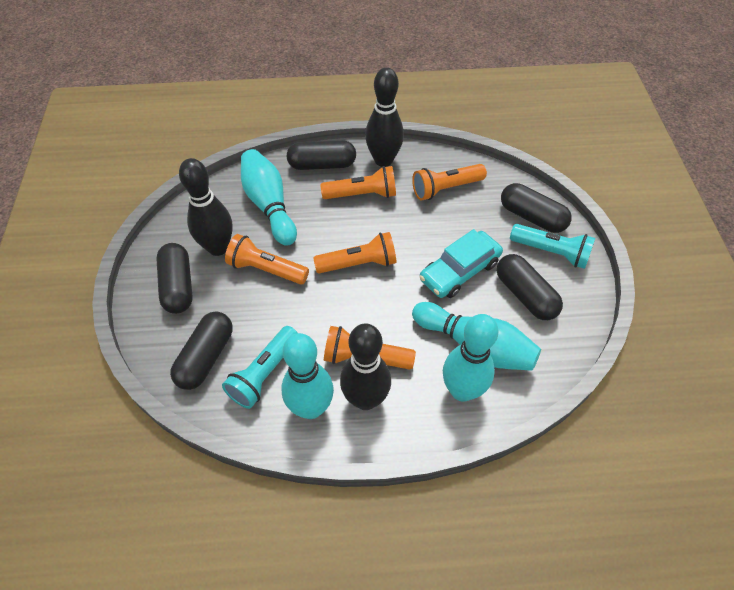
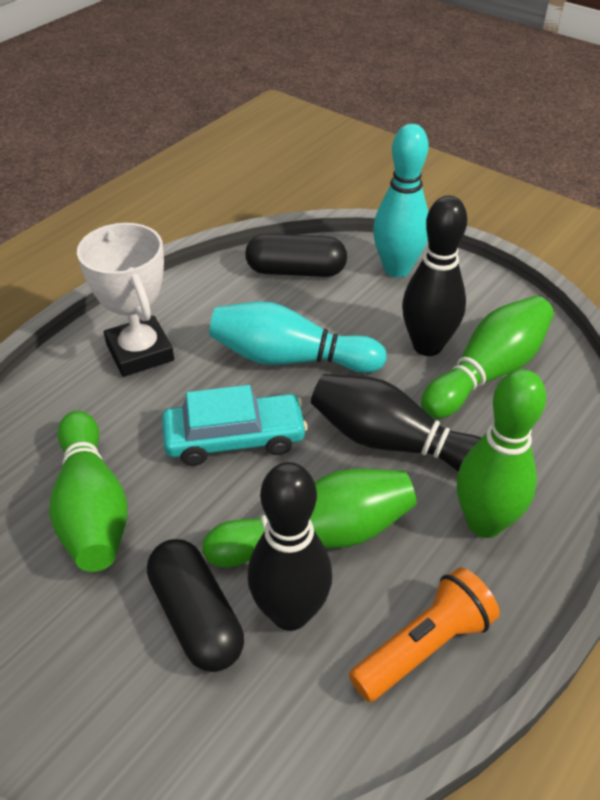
black capsule: 5 -> 2
green bowling pin: 0 -> 4
orange flashlight: 5 -> 1
turquoise bowling pin: 4 -> 2
turquoise flashlight: 2 -> 0
white trophy: 0 -> 1

